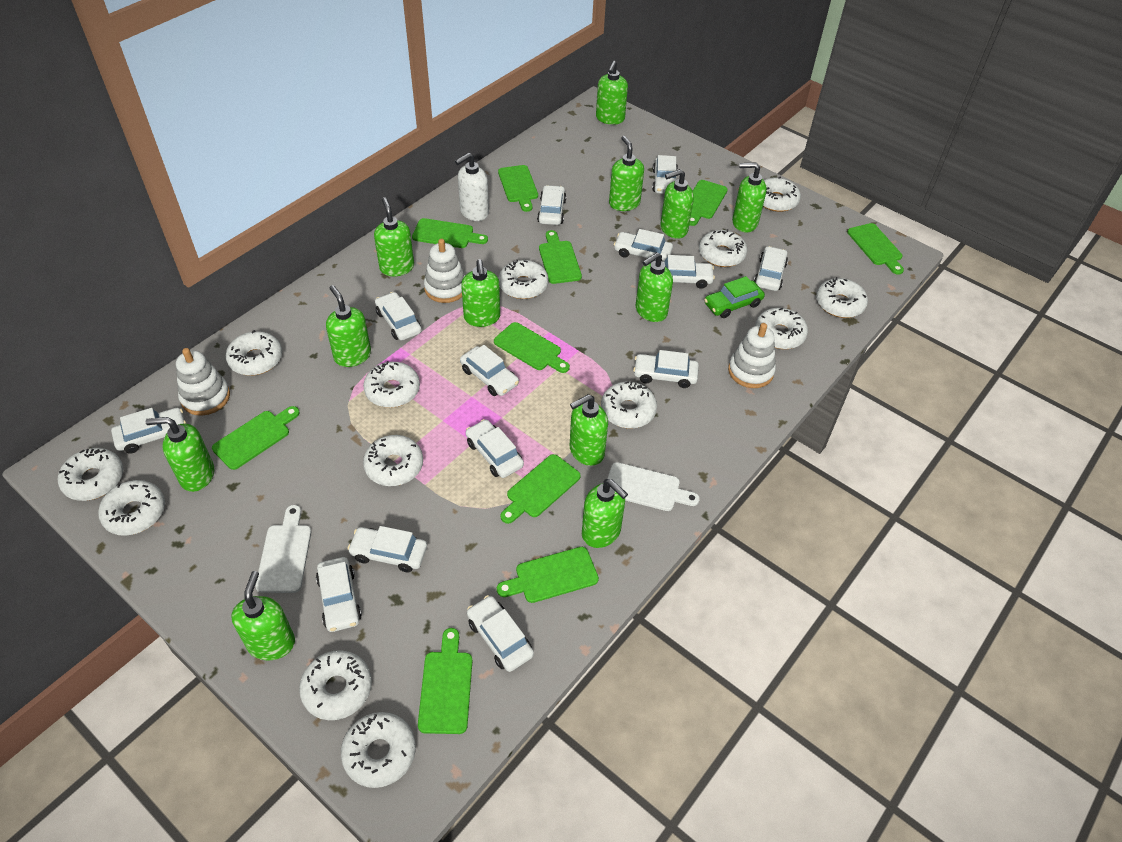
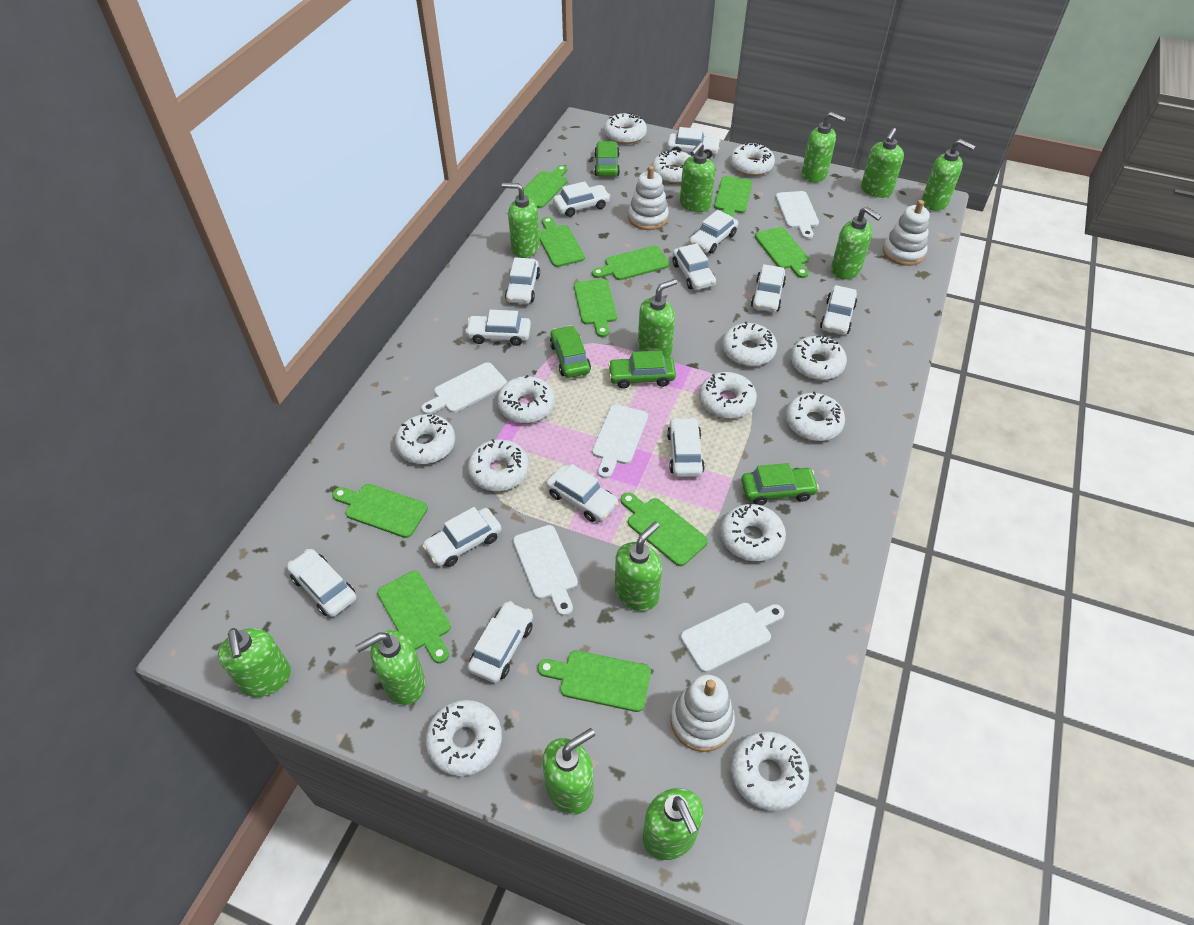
green car: 1 -> 4
white cutting board: 2 -> 5
white soap dispenser: 1 -> 0

